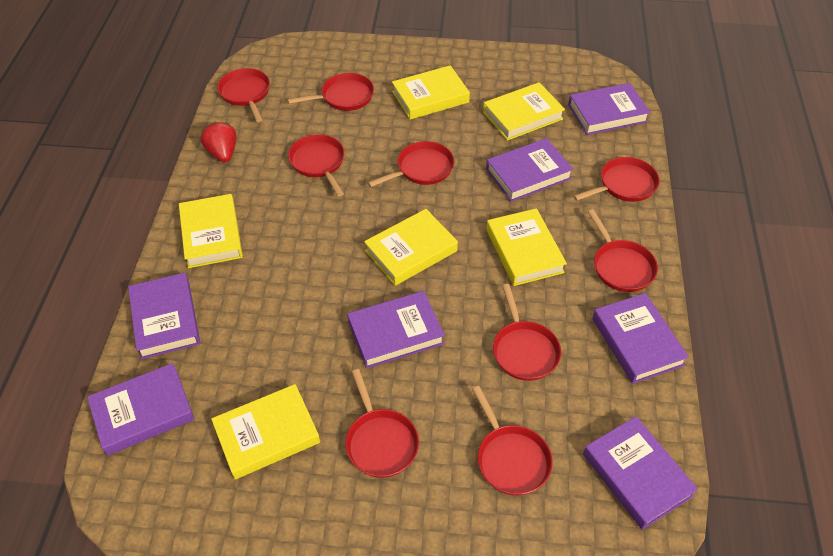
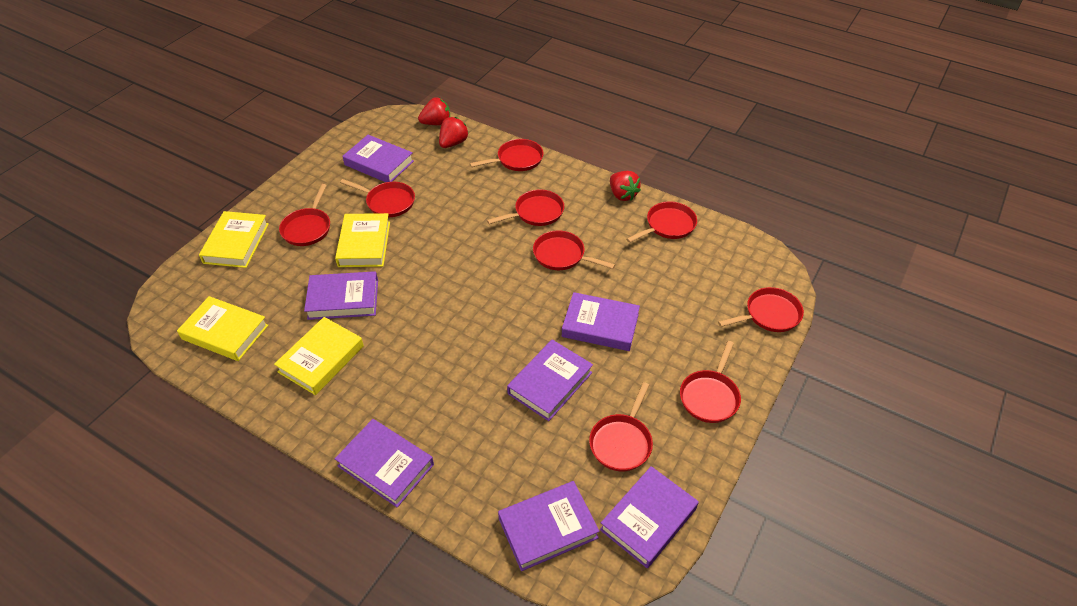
red strawberry: 1 -> 3
yellow book: 6 -> 4

